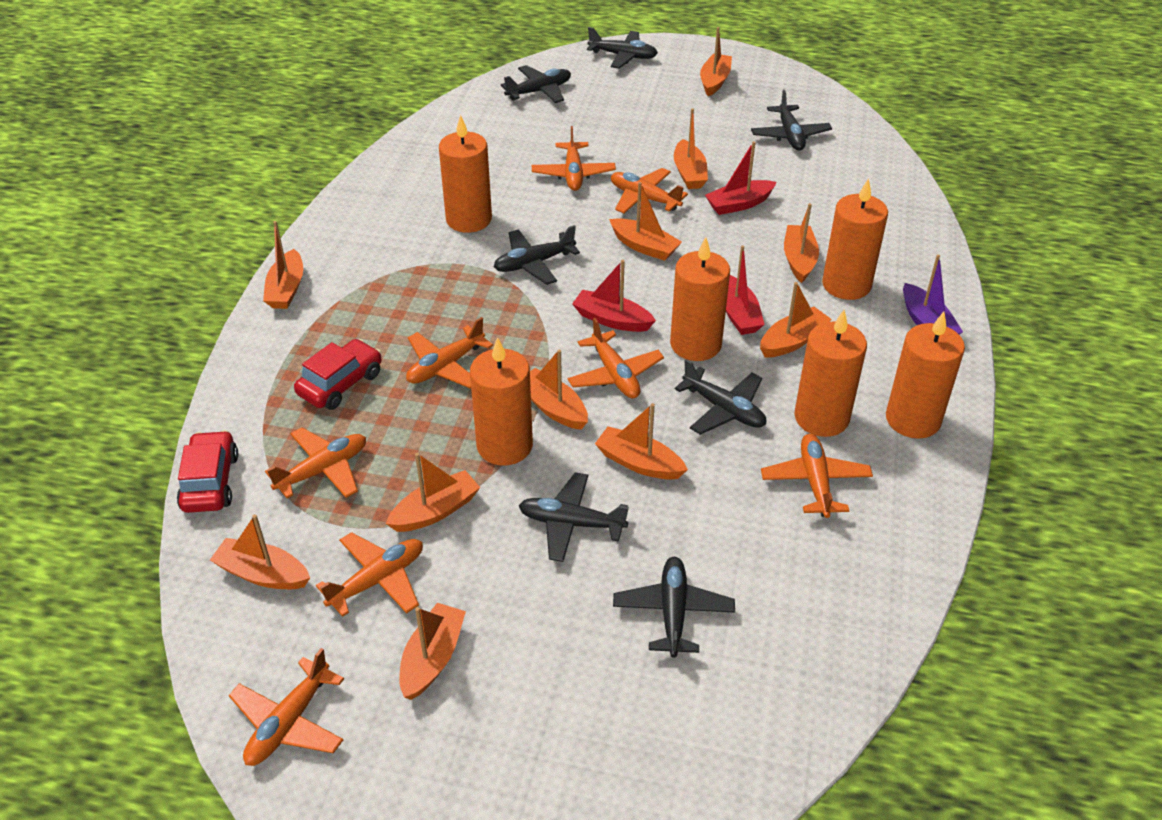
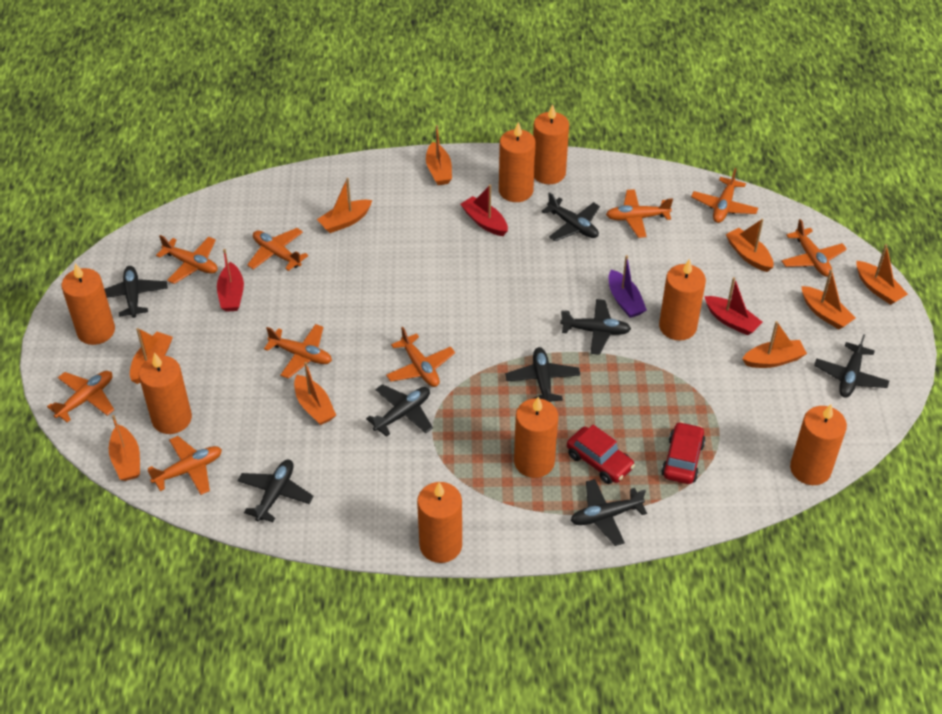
black plane: 7 -> 8
orange boat: 11 -> 9
orange candle: 6 -> 8
orange plane: 8 -> 9

